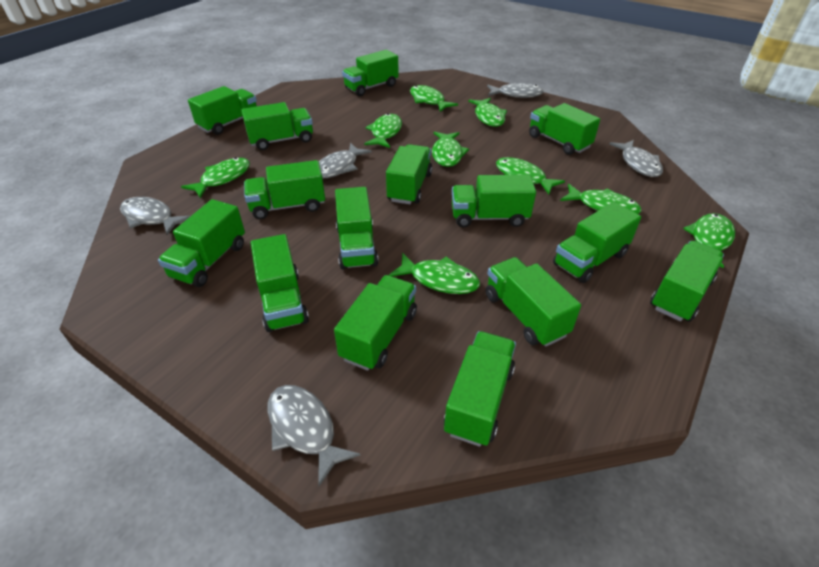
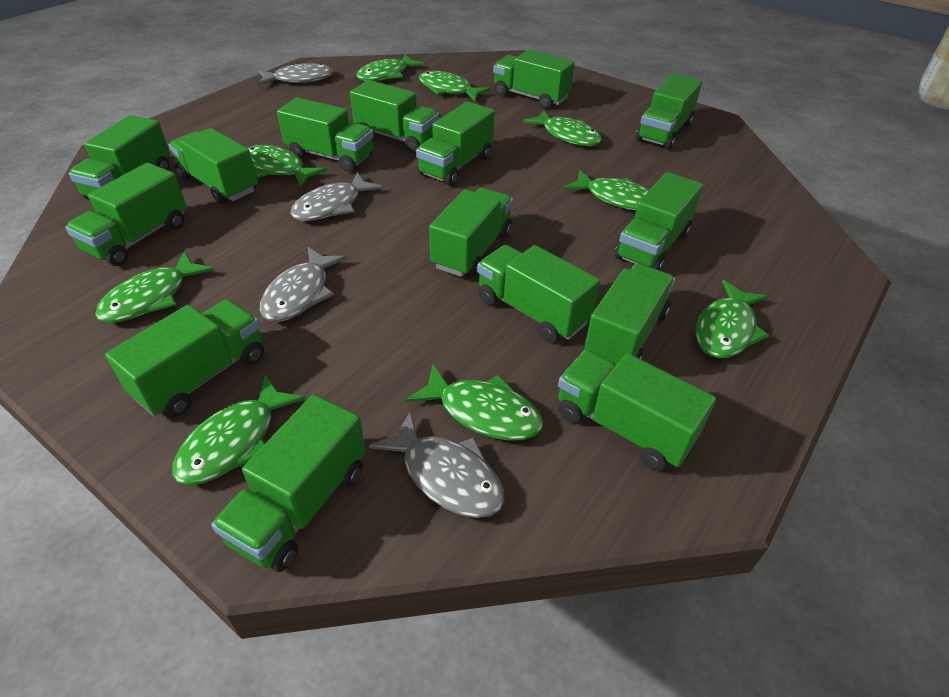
grey fish: 5 -> 4

